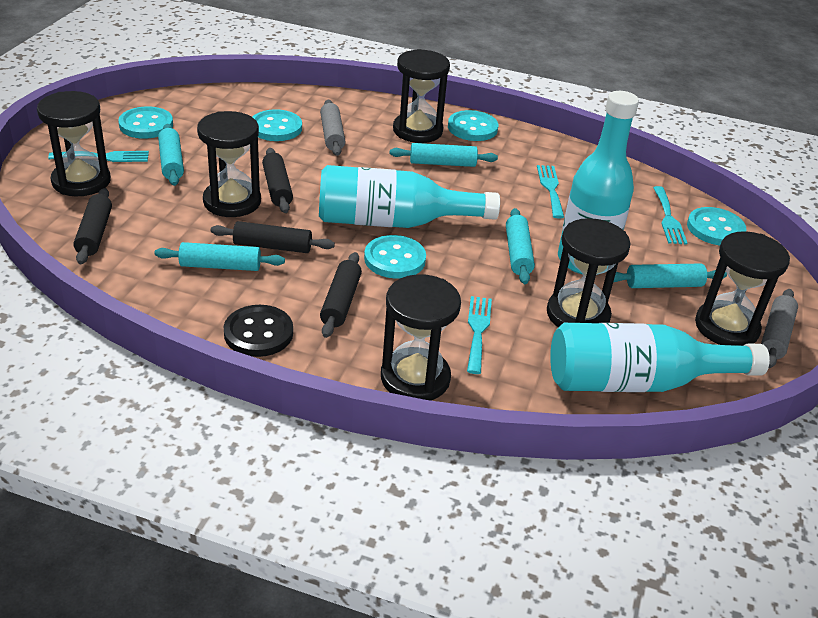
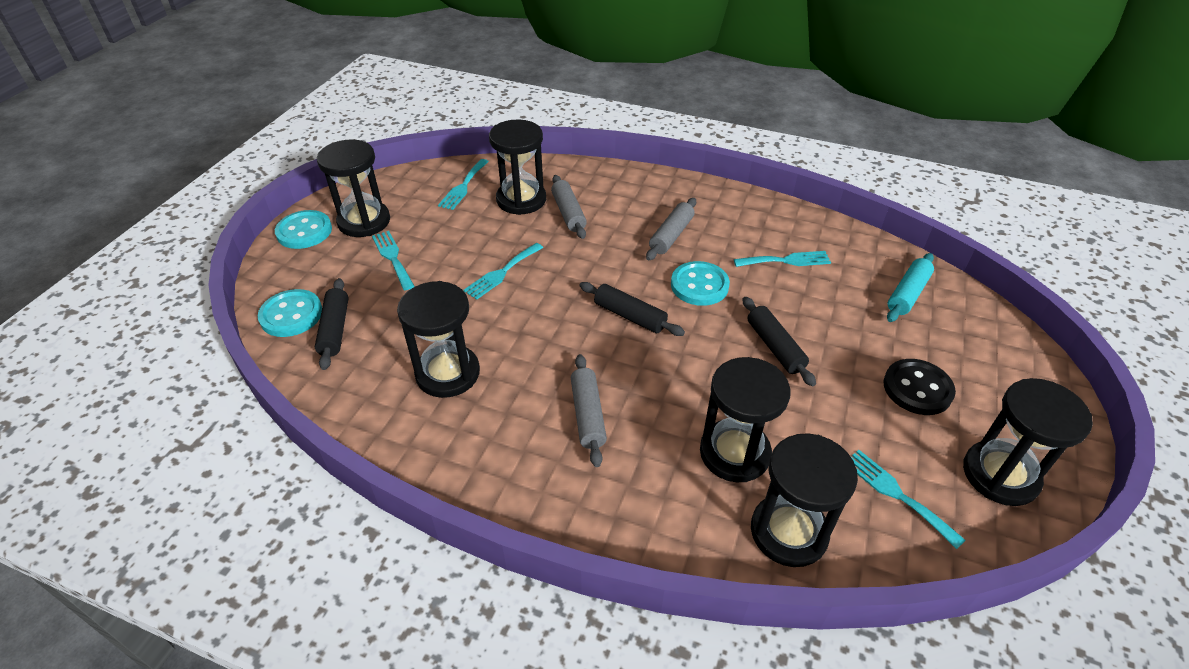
black rolling pin: 4 -> 3
grey rolling pin: 2 -> 3
turquoise bottle: 3 -> 0
turquoise button: 5 -> 3
turquoise fork: 4 -> 5
turquoise rolling pin: 5 -> 1

